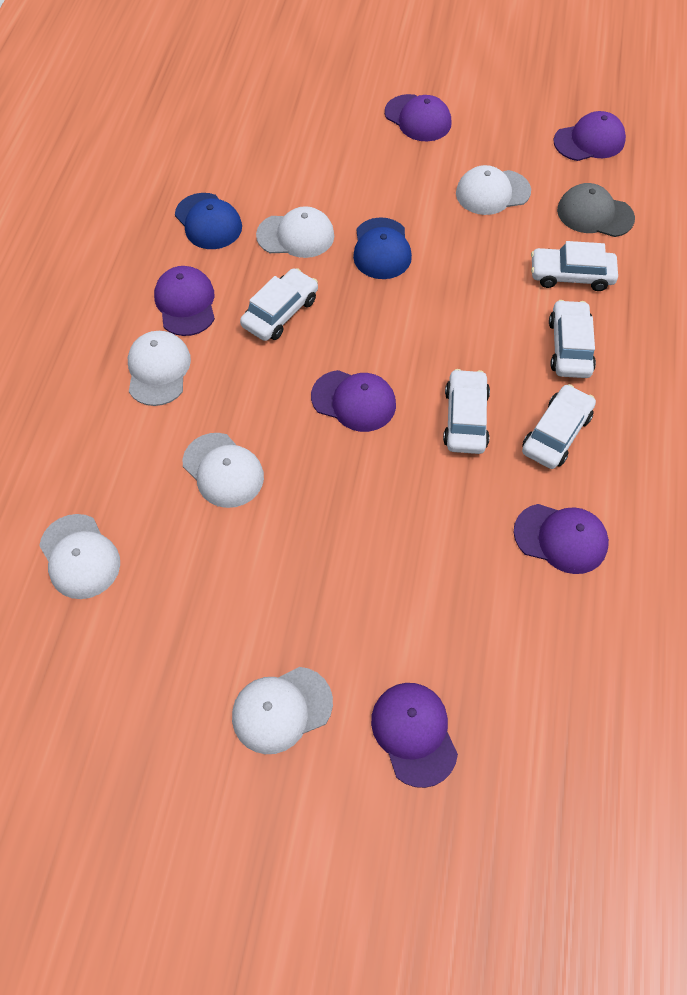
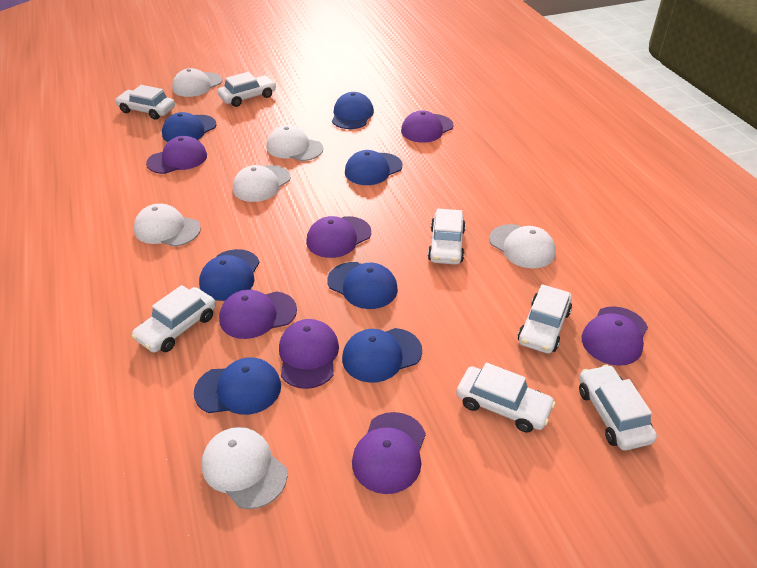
blue cap: 2 -> 7
grey cap: 1 -> 0
purple cap: 6 -> 7
white car: 5 -> 7

